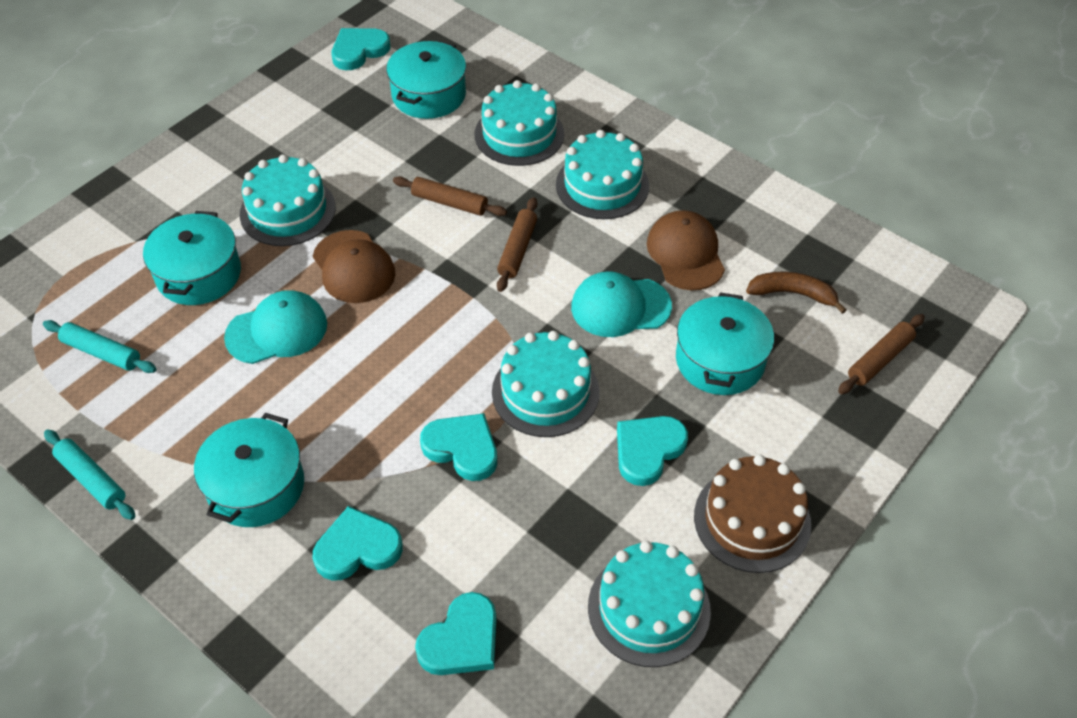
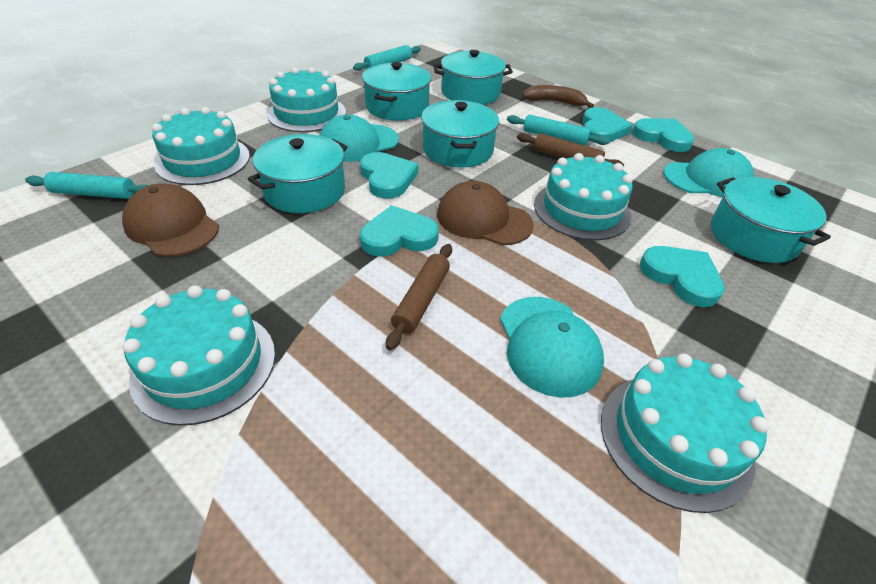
brown cake: 1 -> 0
brown rolling pin: 3 -> 2
turquoise cap: 2 -> 3
turquoise pot: 4 -> 5
turquoise rolling pin: 2 -> 3

